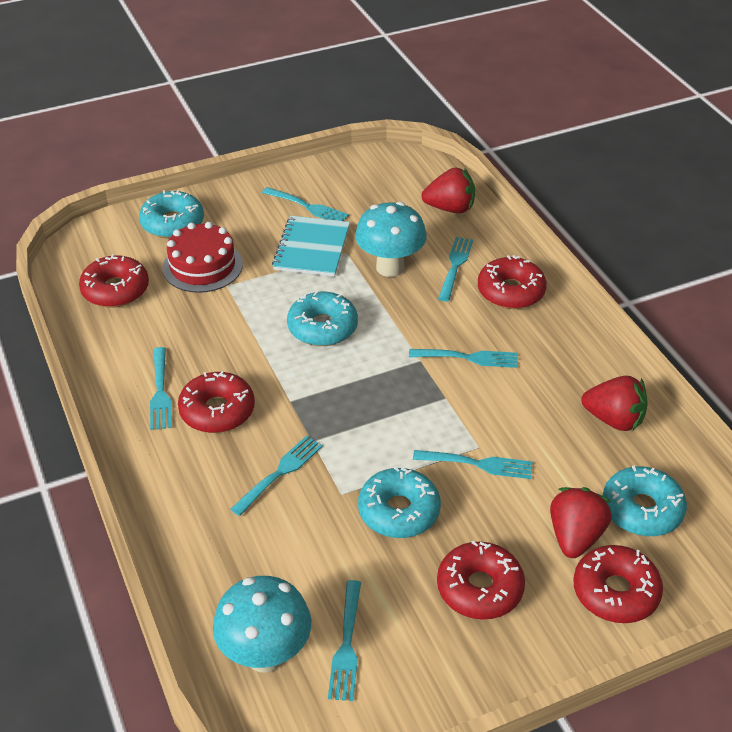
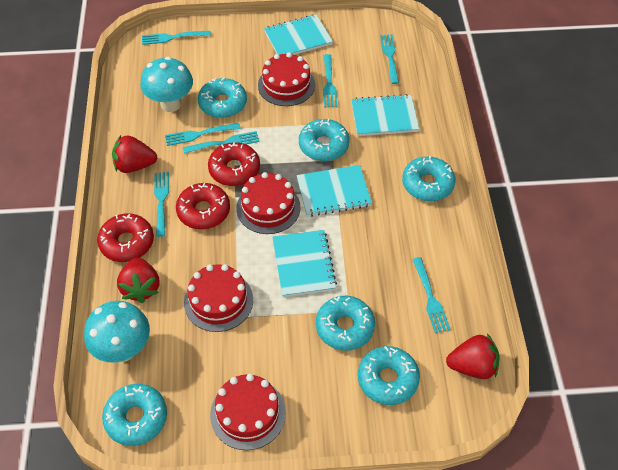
red cake: 1 -> 4
red donut: 5 -> 3
turquoise donut: 4 -> 6
turquoise notebook: 1 -> 4

